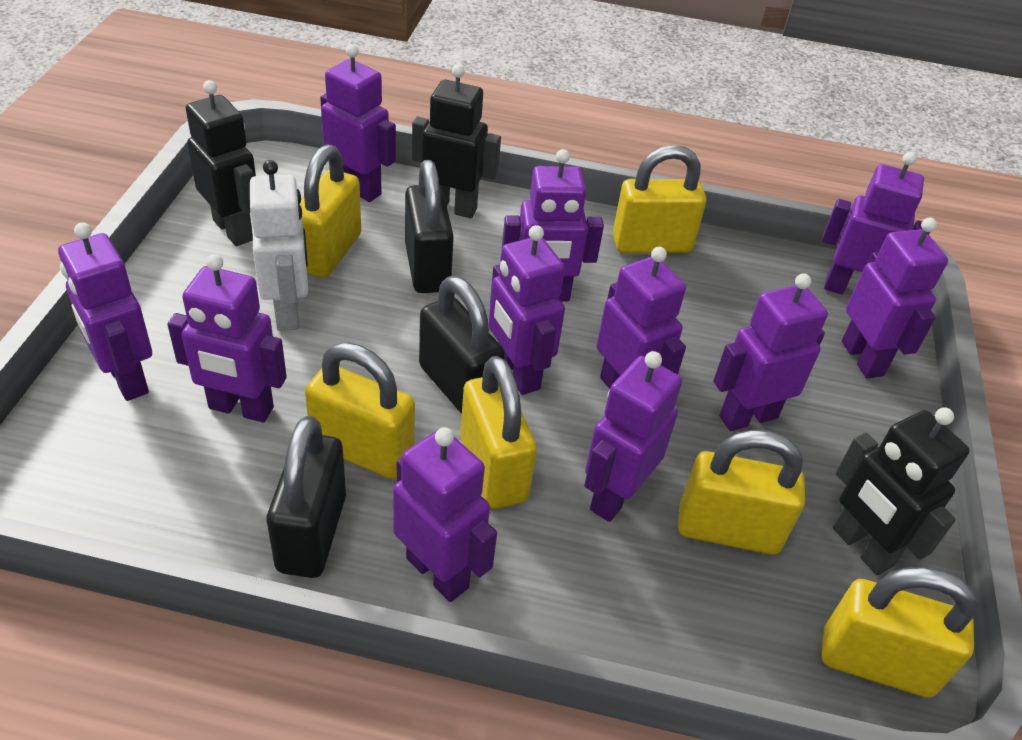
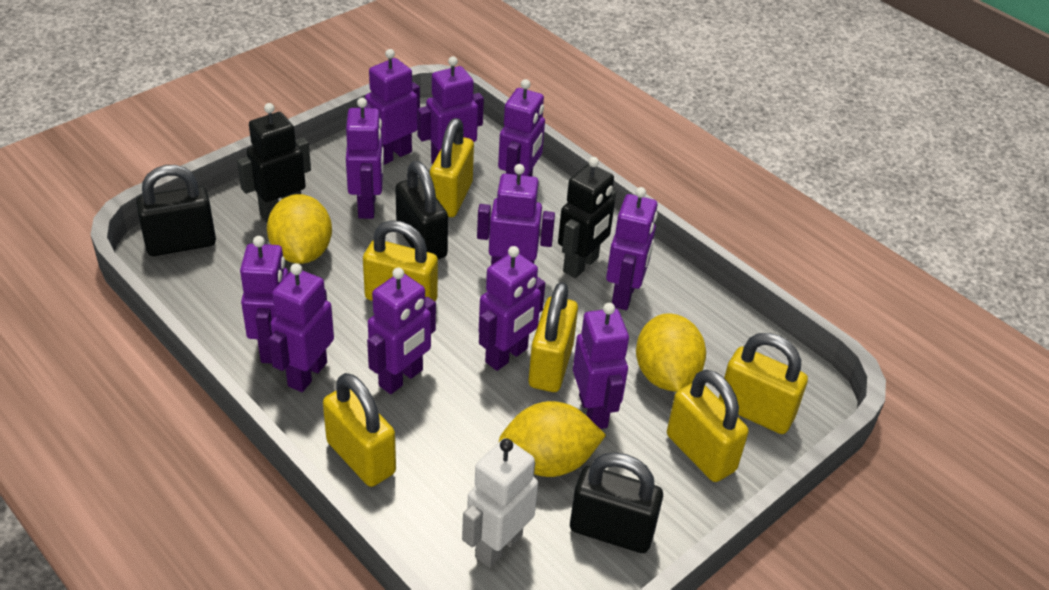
black robot: 3 -> 2
yellow lemon: 0 -> 3

